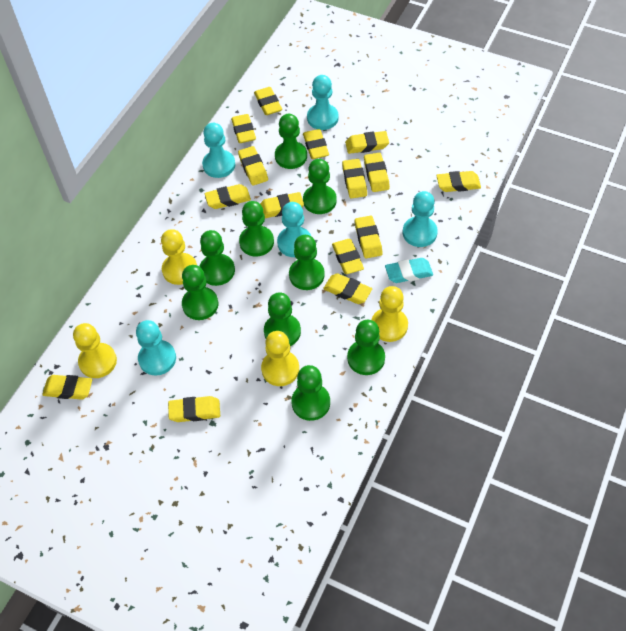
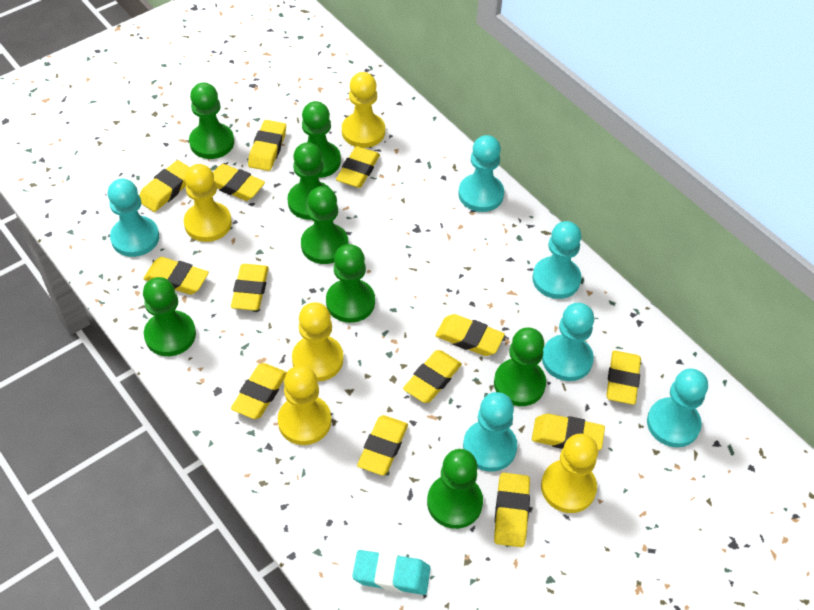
green pawn: 9 -> 8
turquoise pawn: 5 -> 6
yellow eraser: 15 -> 13
yellow pawn: 4 -> 5

